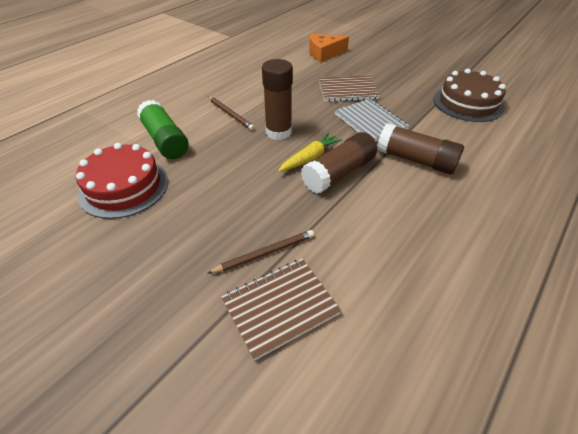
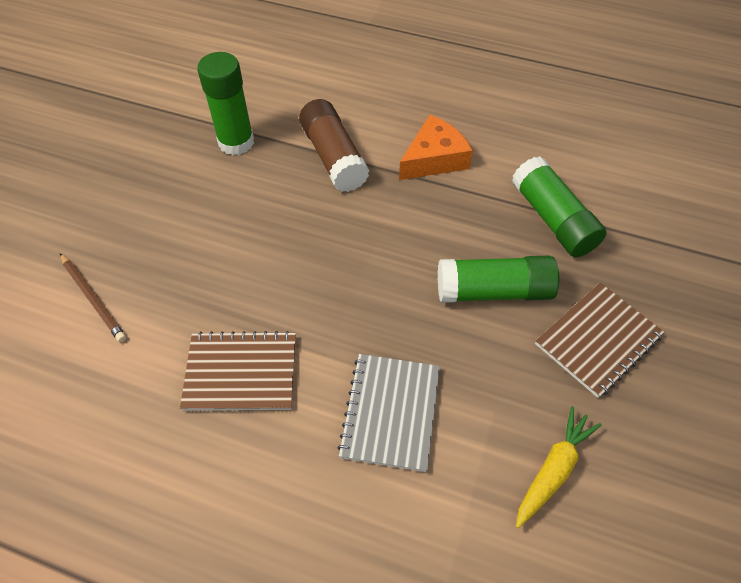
brown cake: 1 -> 0
brown glue stick: 3 -> 1
brown pencil: 2 -> 1
green glue stick: 1 -> 3
red cake: 1 -> 0

